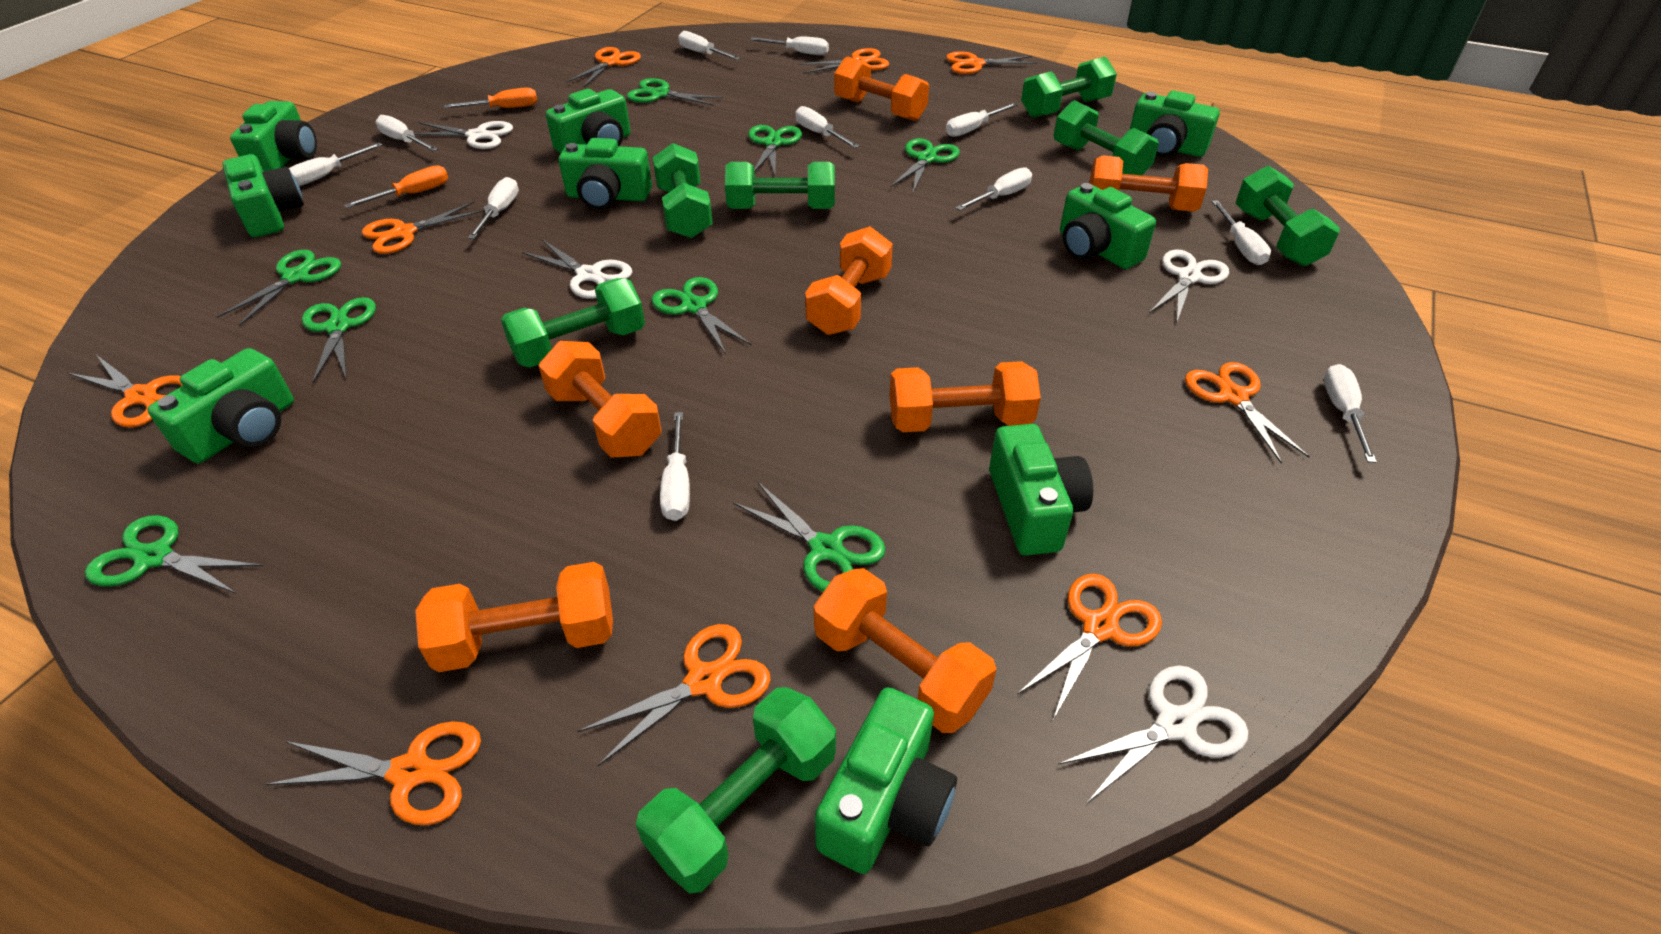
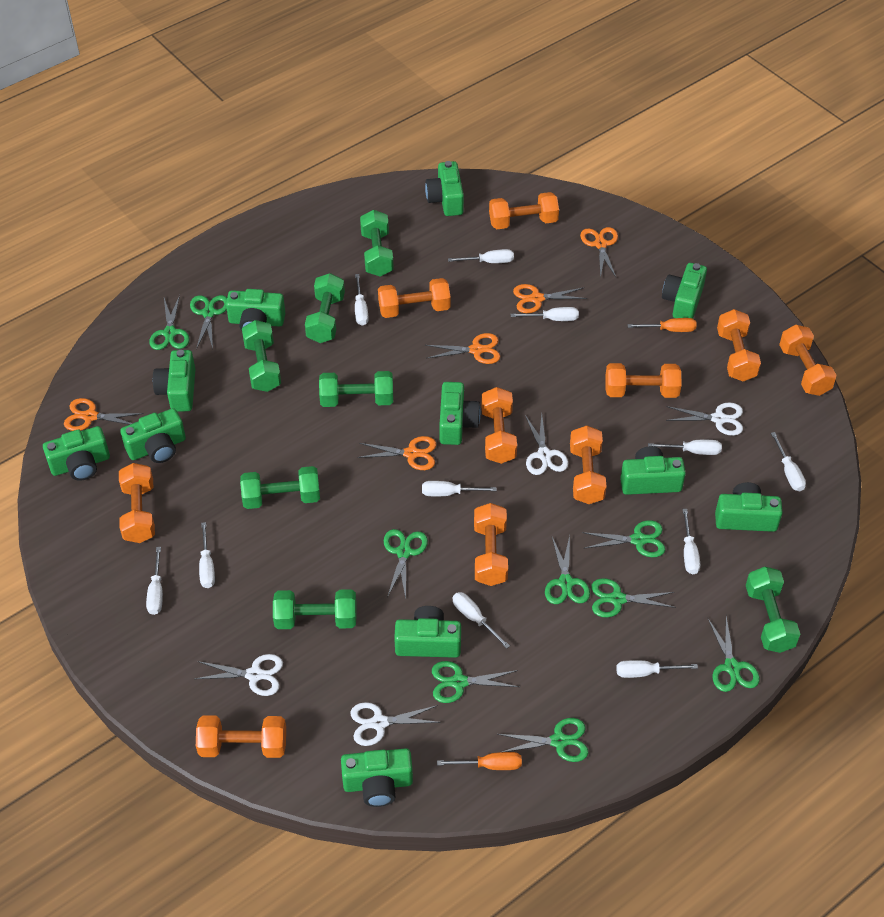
green camera: 9 -> 11
green scissors: 8 -> 9
orange dumbbell: 7 -> 10
orange scissors: 9 -> 5

